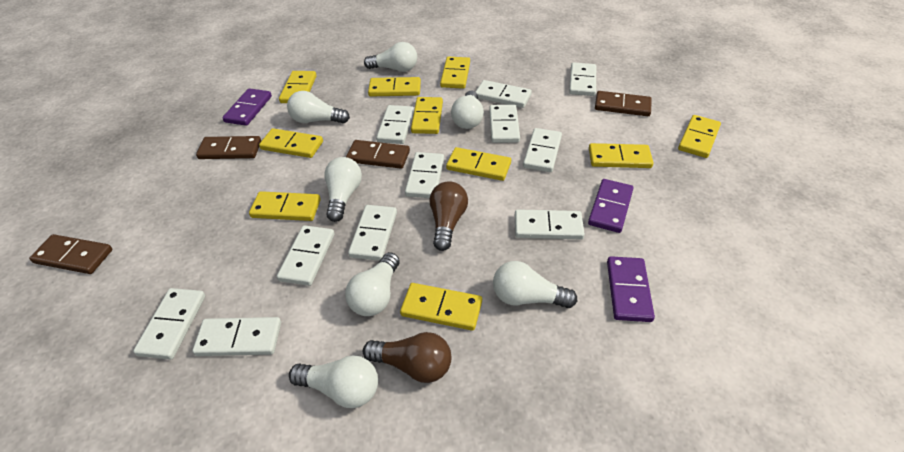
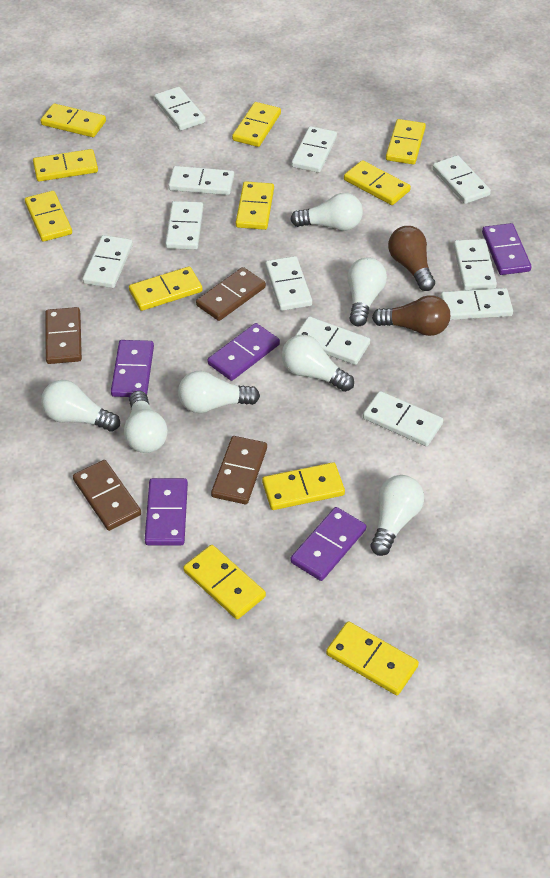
purple domino: 3 -> 5
yellow domino: 10 -> 11

